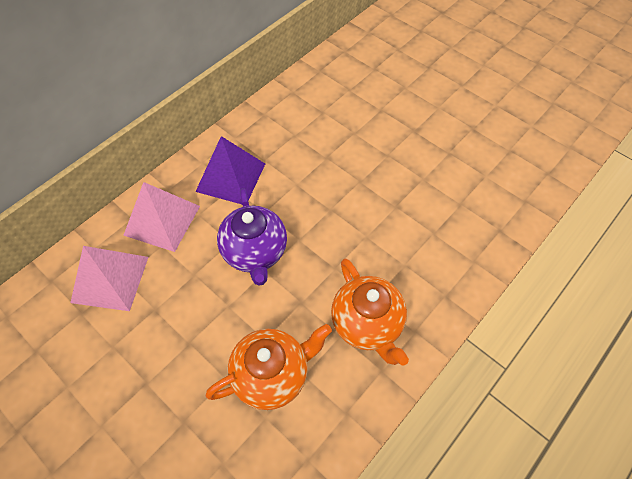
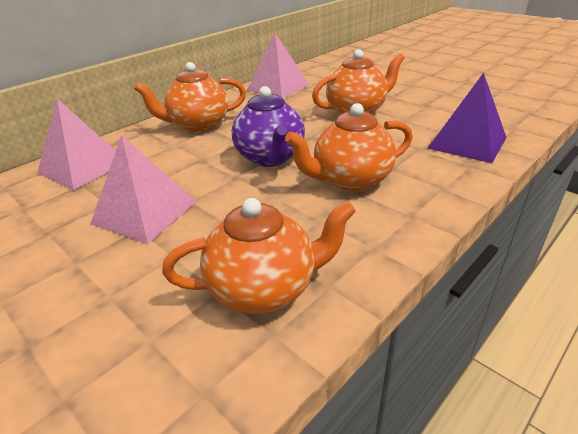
orange teapot: 2 -> 4
pink pyramid: 2 -> 3

